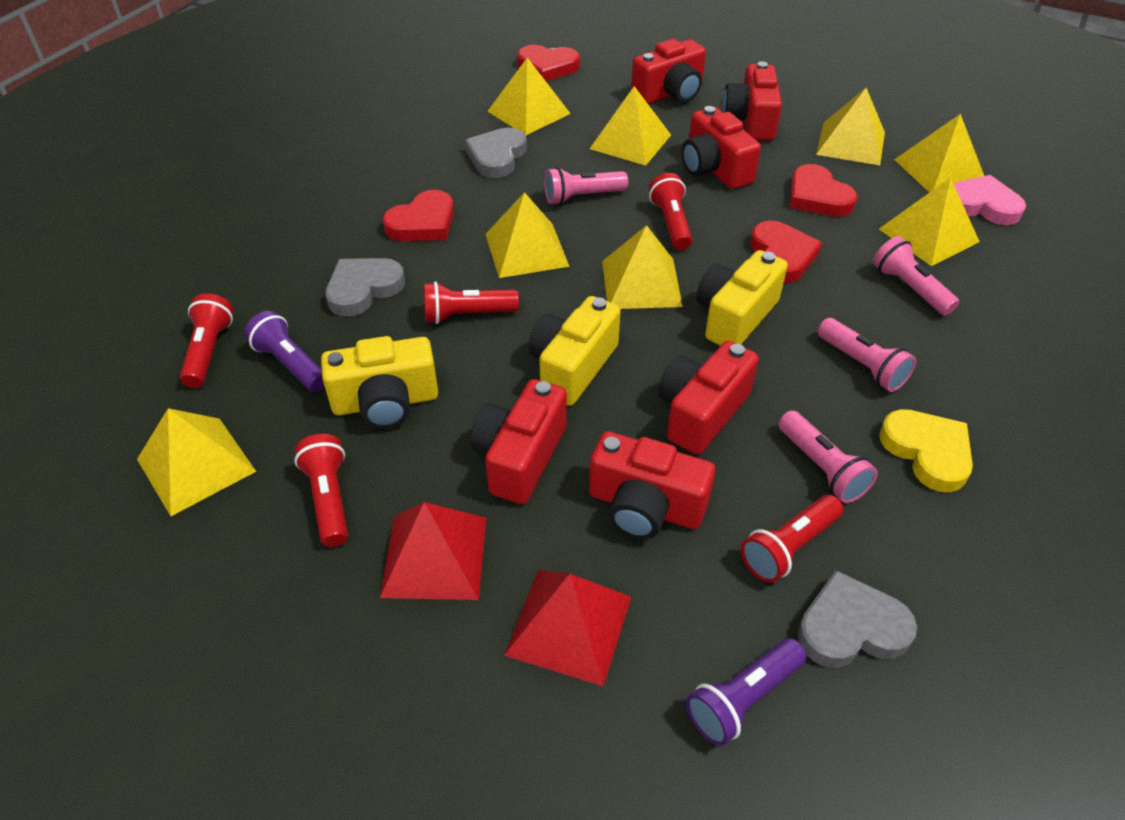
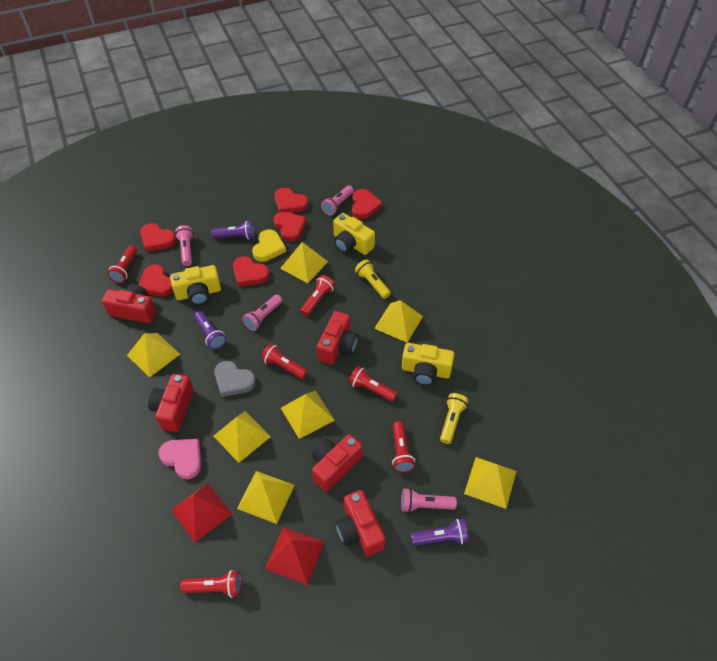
grey heart: 3 -> 1
purple flashlight: 2 -> 3
red camera: 6 -> 5
red flashlight: 5 -> 6
red heart: 4 -> 6
yellow flashlight: 0 -> 2
yellow pyramid: 8 -> 7

